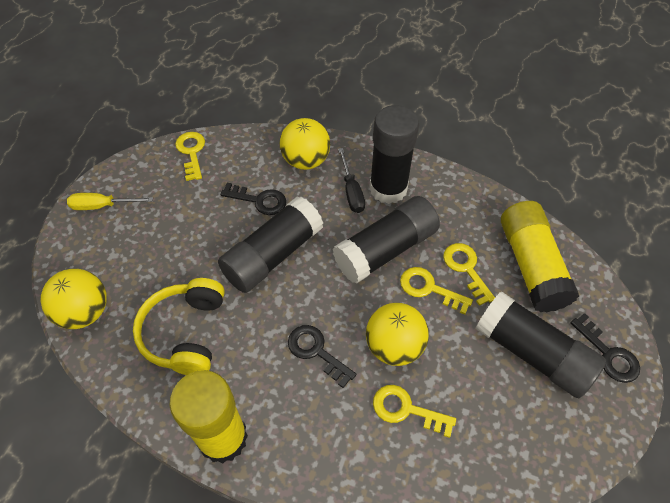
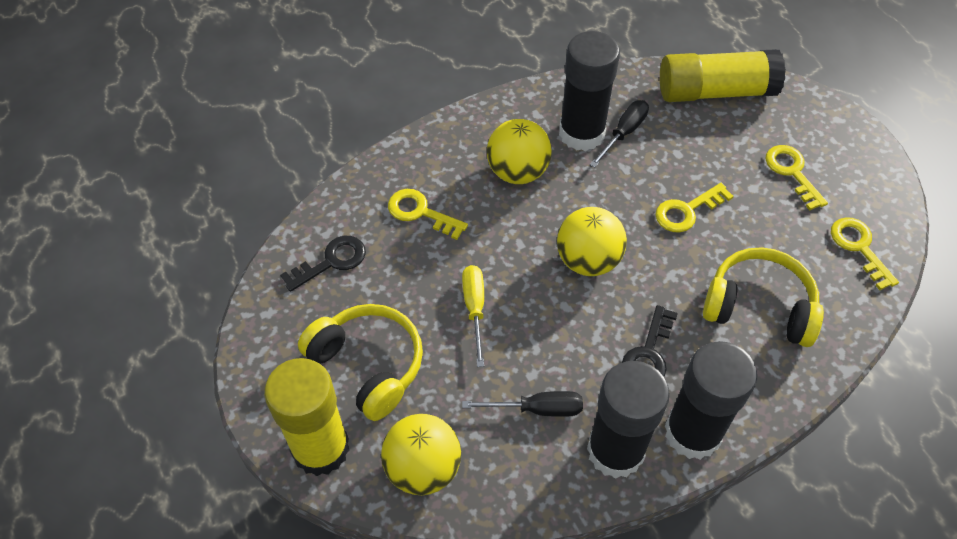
black glue stick: 4 -> 3
black key: 3 -> 2
black screwdriver: 1 -> 2
yellow headphones: 1 -> 2

